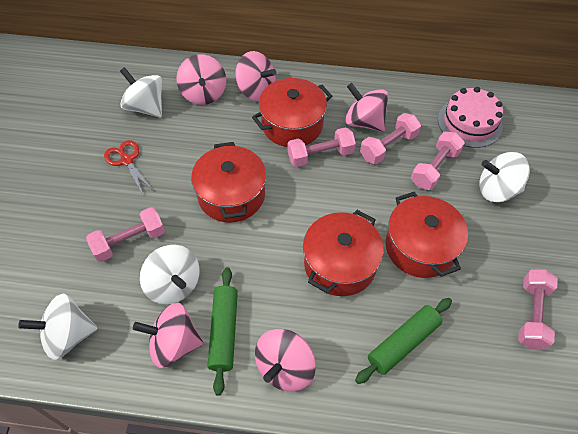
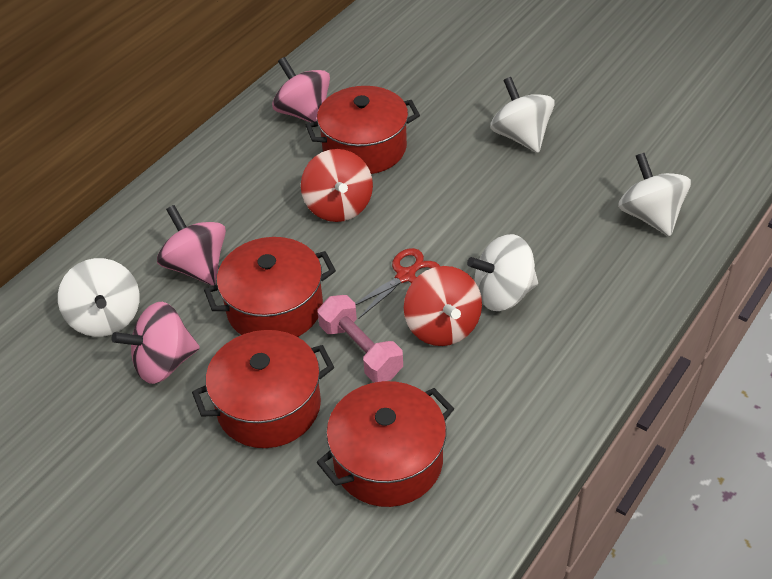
green rolling pin: 2 -> 0
pink cake: 1 -> 0
pink dumbbell: 5 -> 1
pink spinning top: 5 -> 3
red spinning top: 0 -> 2

